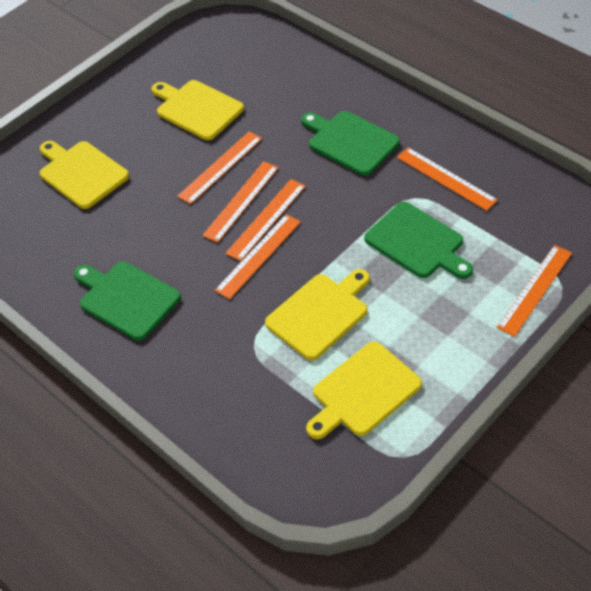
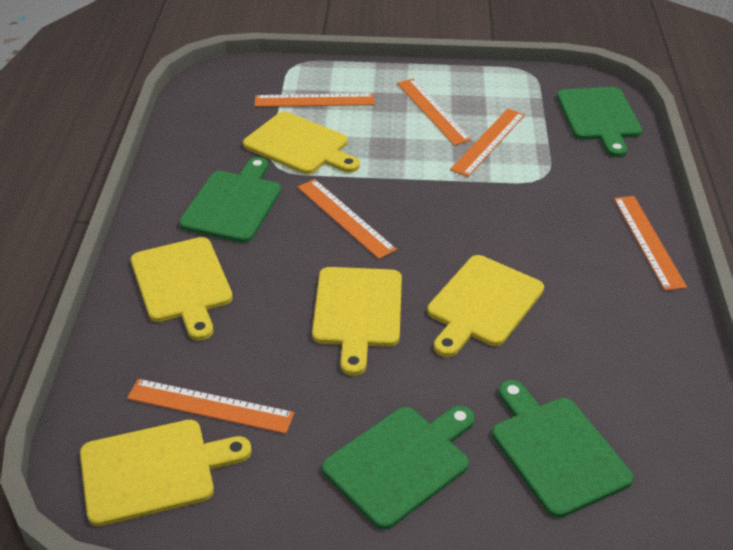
green cutting board: 3 -> 4
yellow cutting board: 4 -> 5

